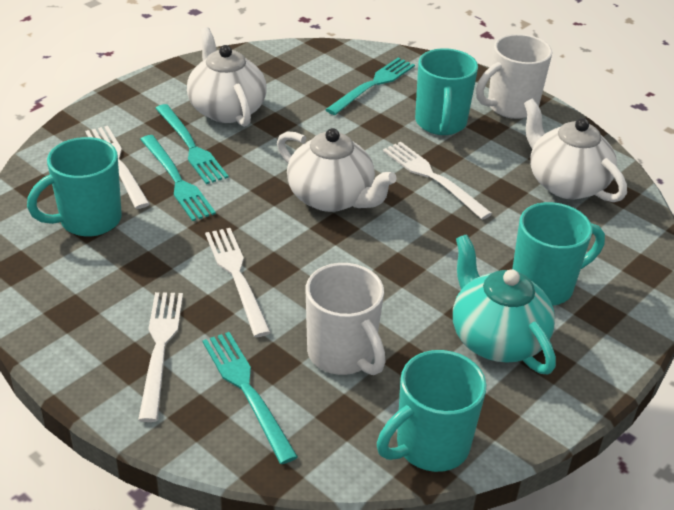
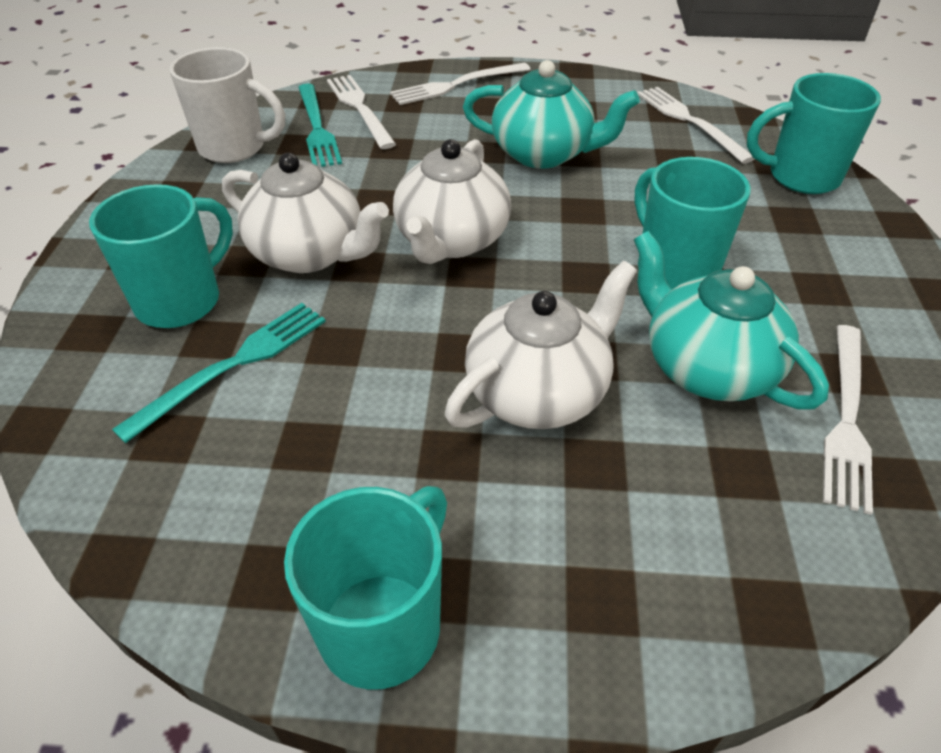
turquoise fork: 4 -> 2
turquoise teapot: 1 -> 2
white mug: 2 -> 1

